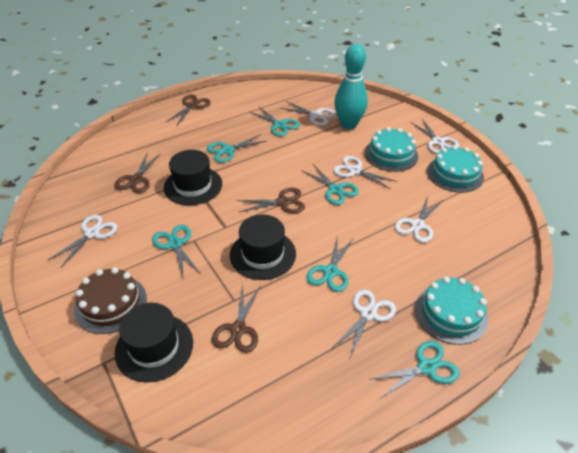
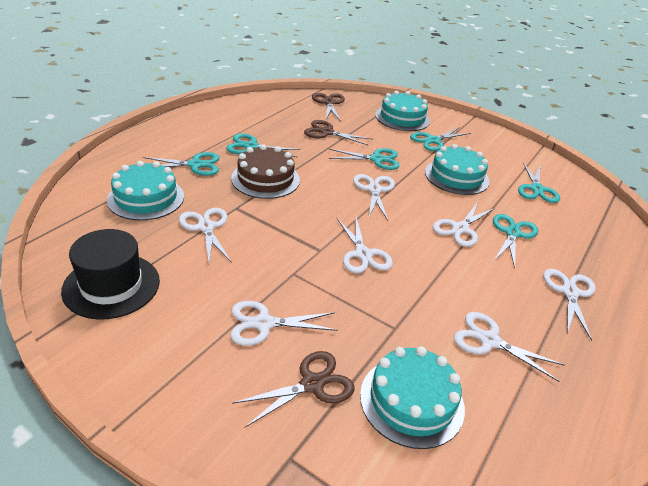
black hat: 3 -> 1
brown scissors: 4 -> 3
turquoise bowling pin: 1 -> 0
turquoise cake: 3 -> 4
white scissors: 6 -> 7

